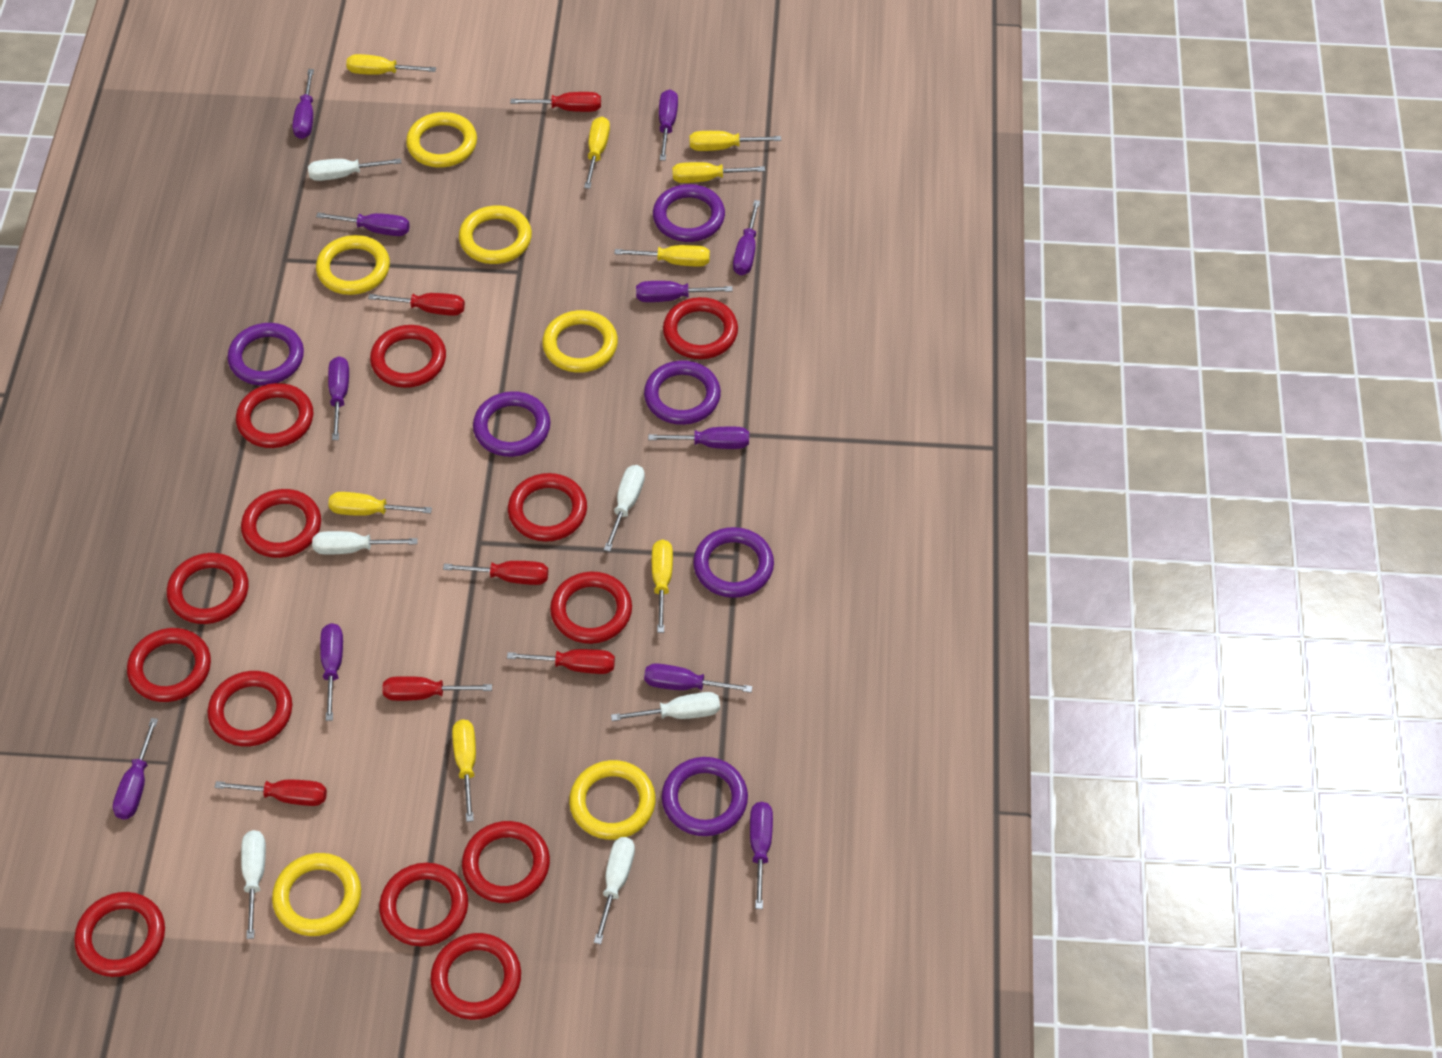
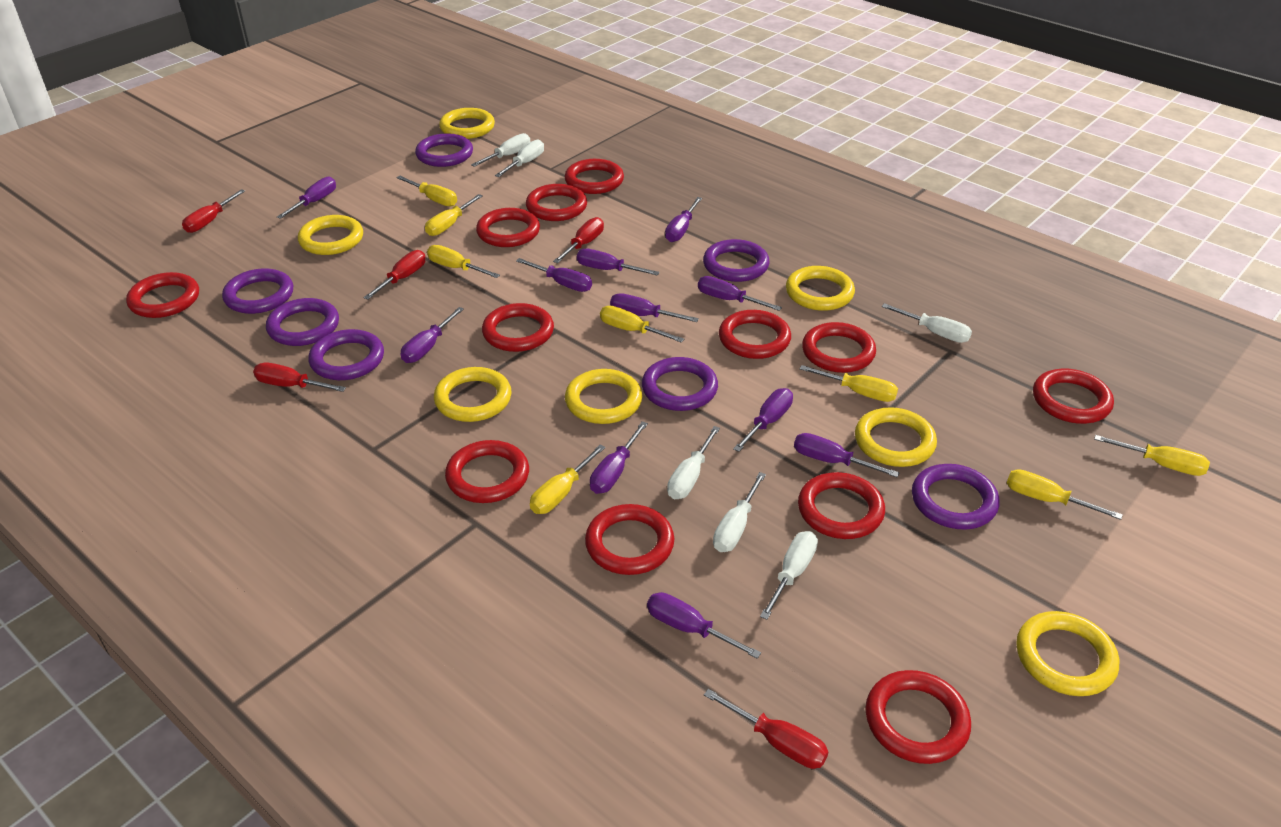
purple ring: 6 -> 7
red ring: 13 -> 12
red screwdriver: 6 -> 5
yellow ring: 6 -> 7

